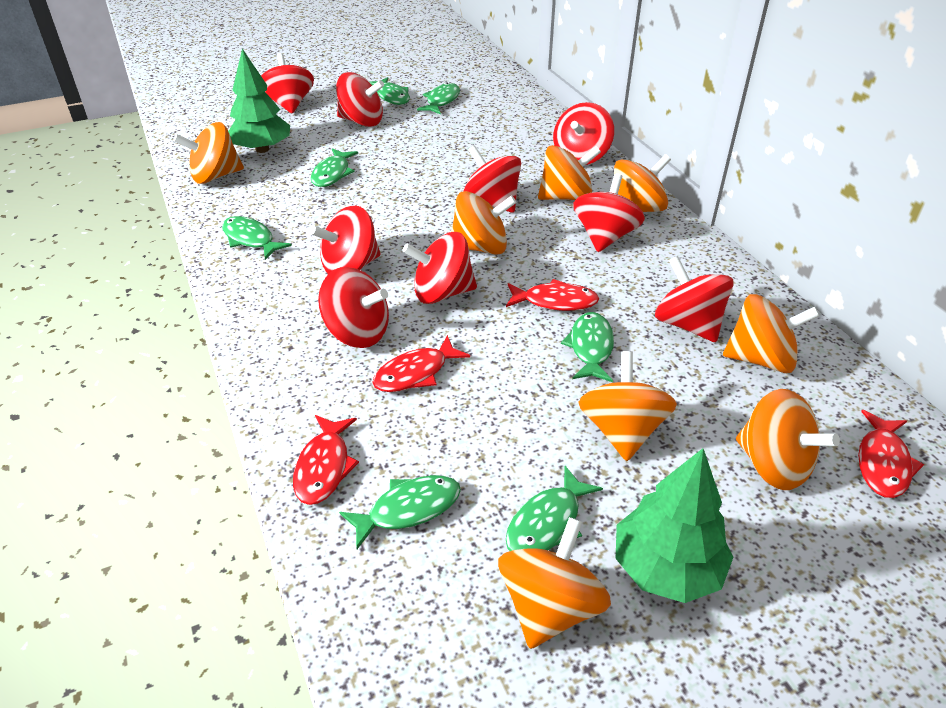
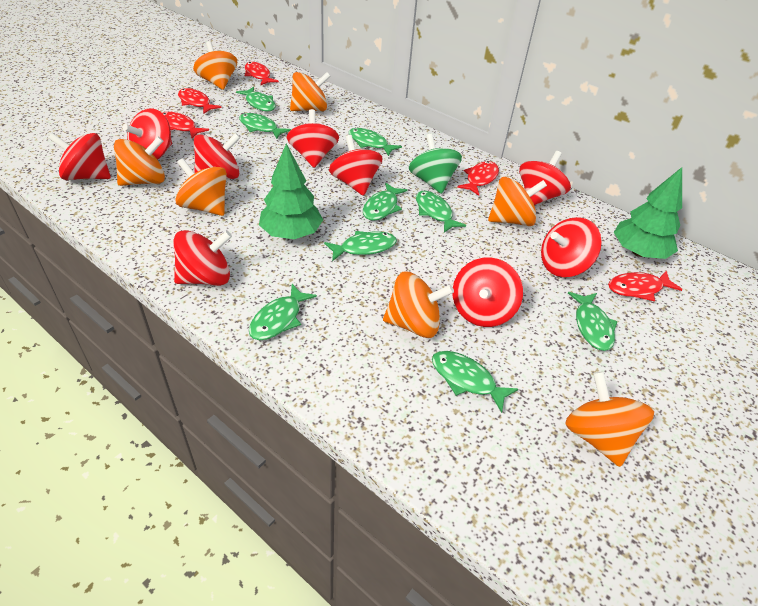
green fish: 7 -> 9
green spinning top: 0 -> 1
orange spinning top: 8 -> 7
red fish: 4 -> 5

